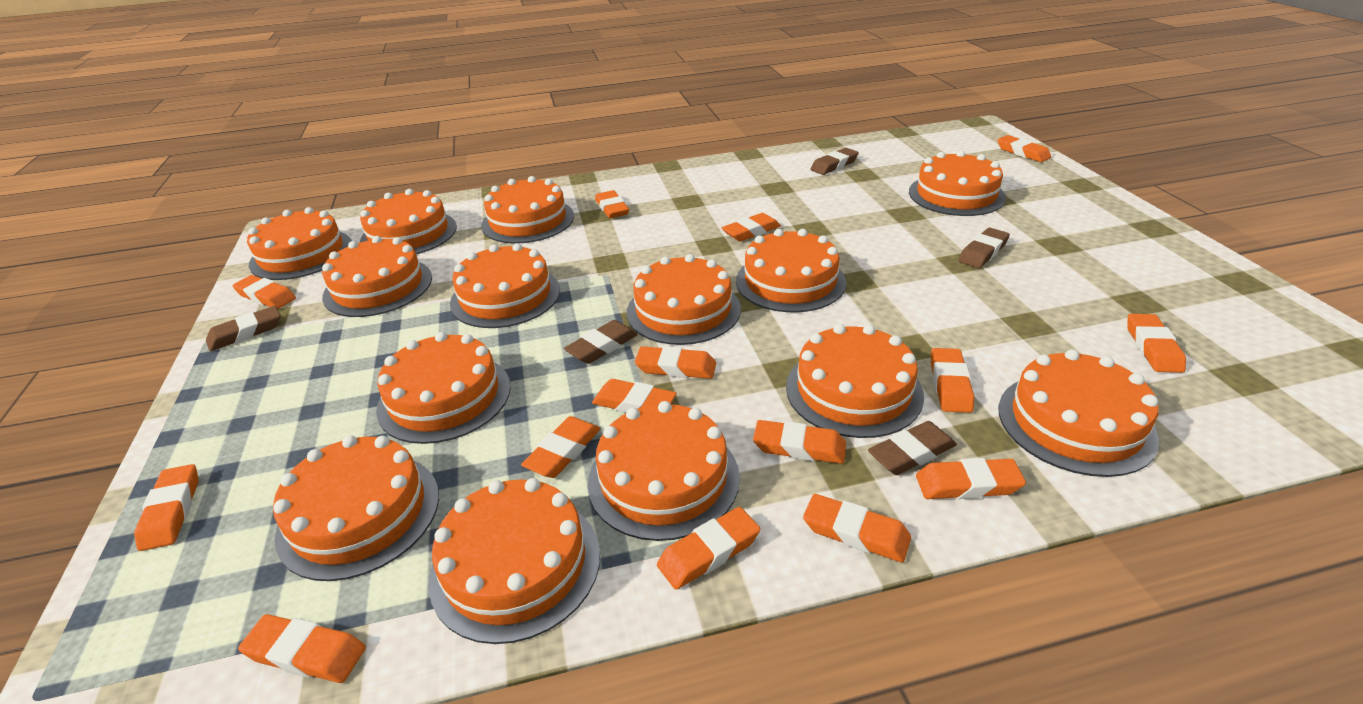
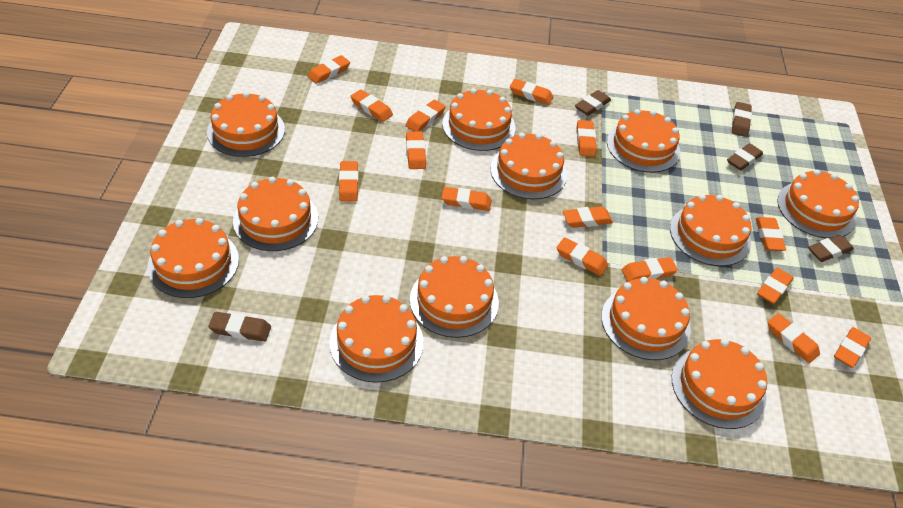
orange cake: 14 -> 12

